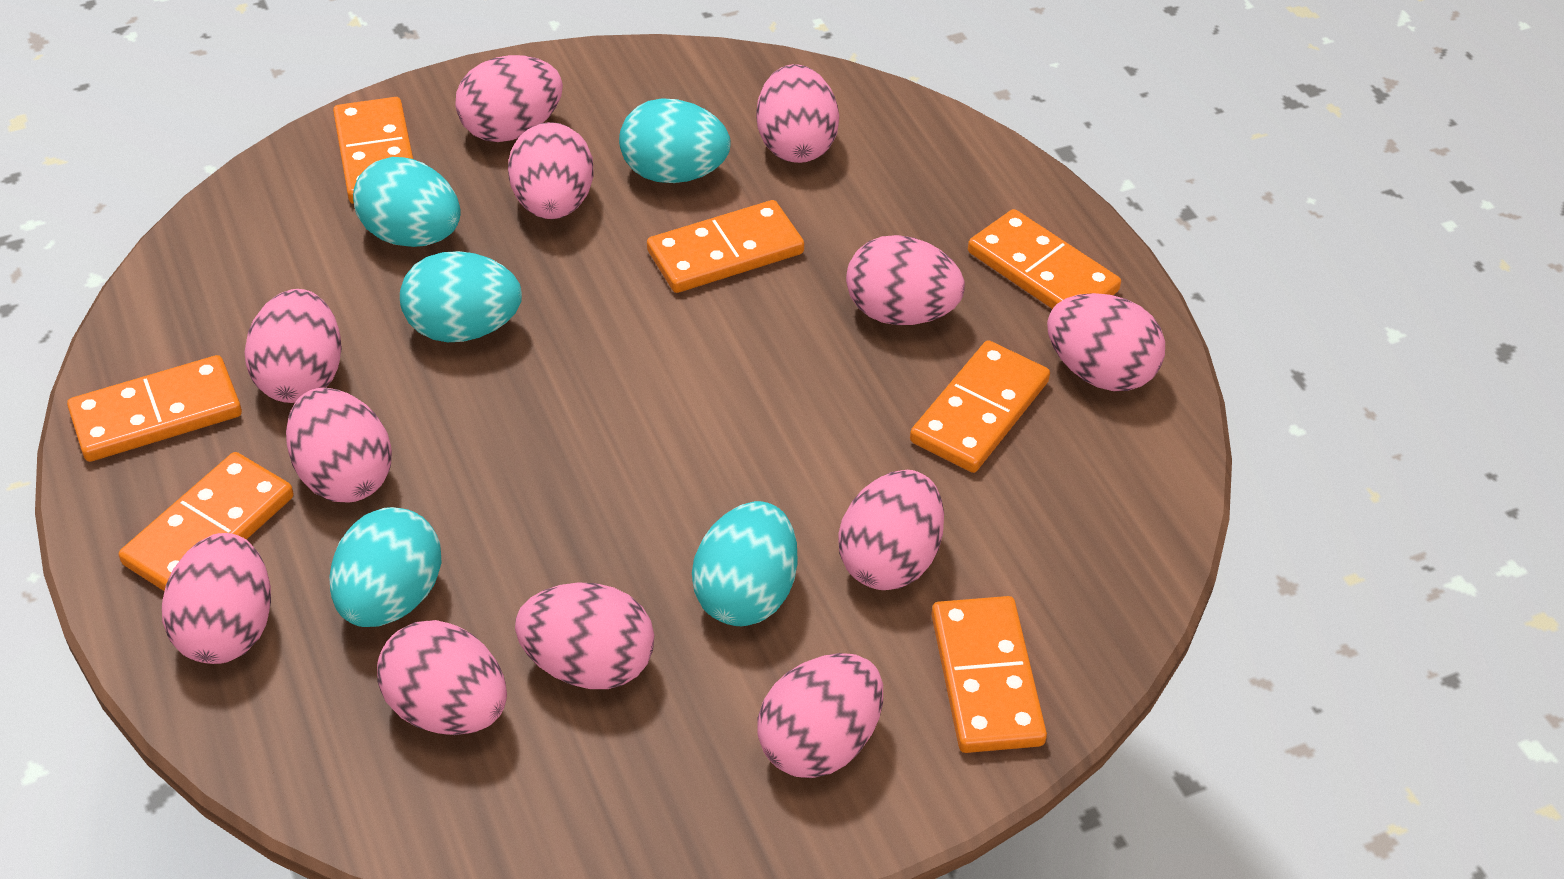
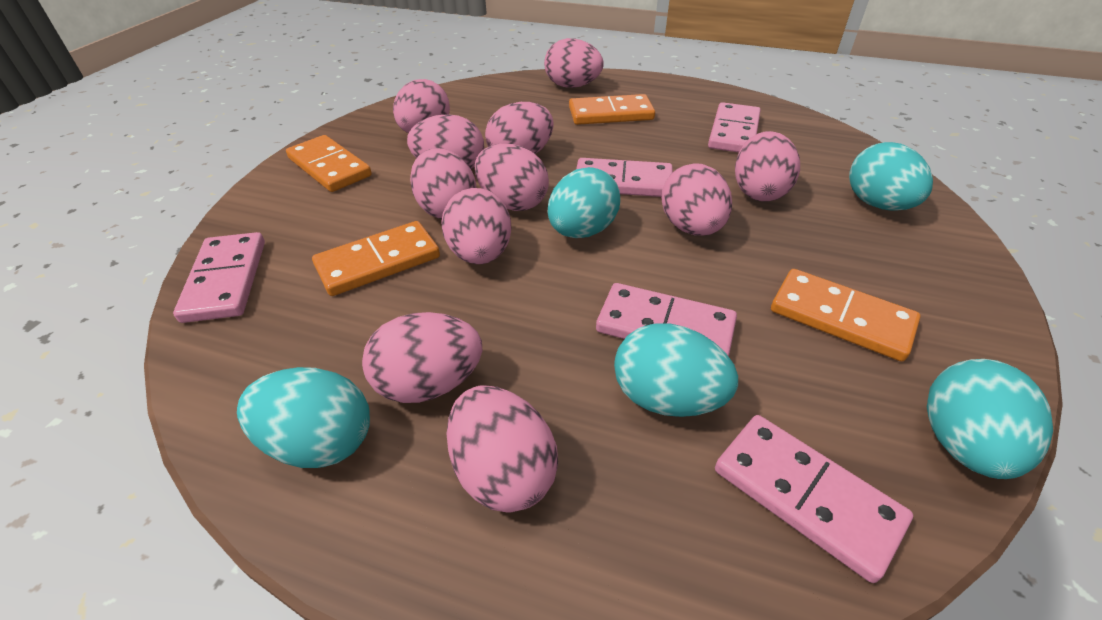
orange domino: 7 -> 4
pink domino: 0 -> 5
pink egg: 12 -> 11

